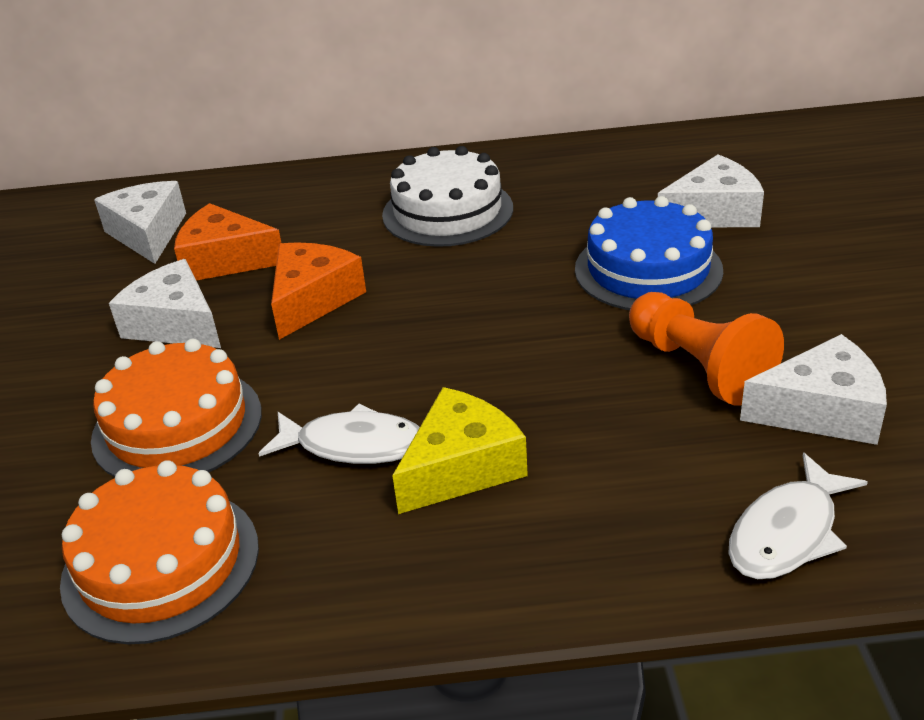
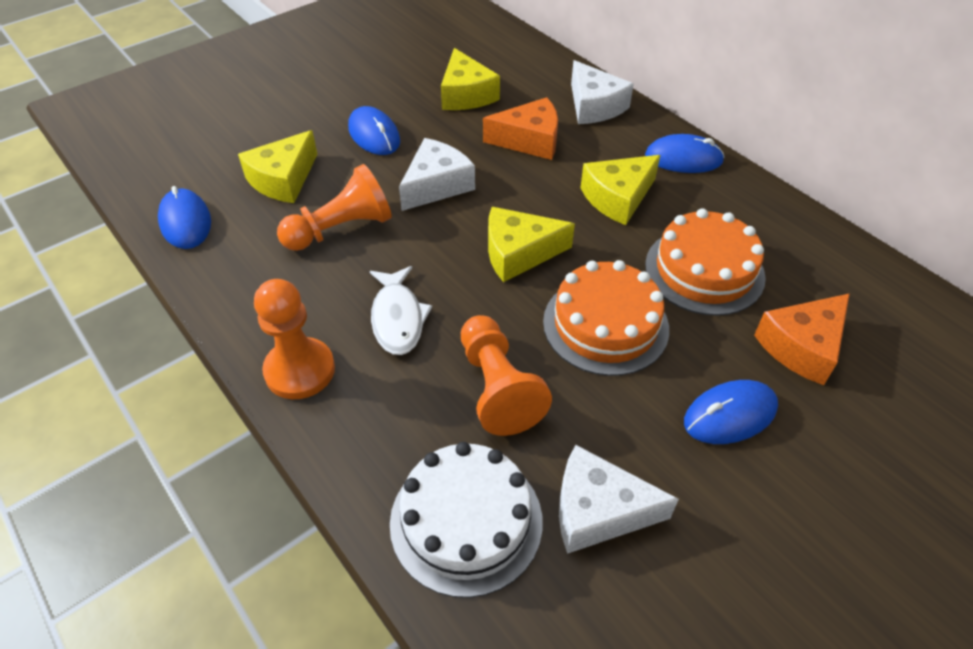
blue cake: 1 -> 0
blue mouse: 0 -> 4
orange pawn: 1 -> 3
white cheese: 4 -> 3
white fish: 2 -> 1
yellow cheese: 1 -> 4

